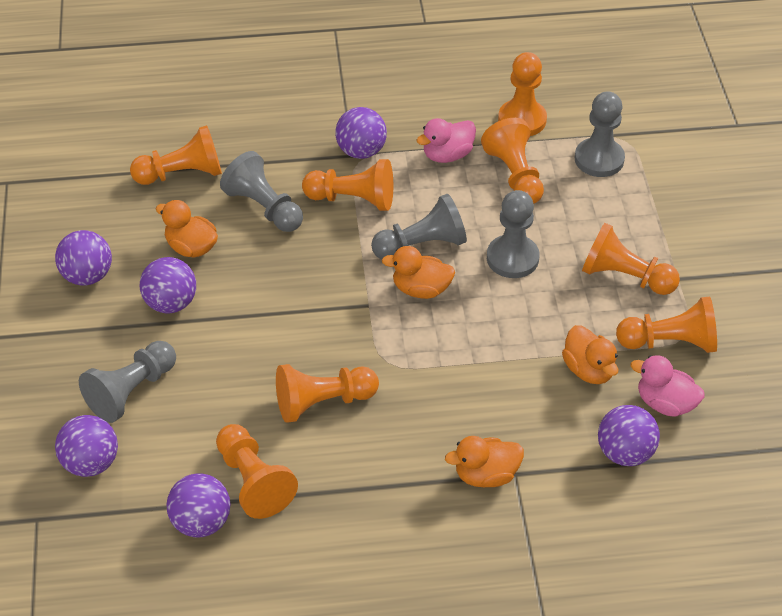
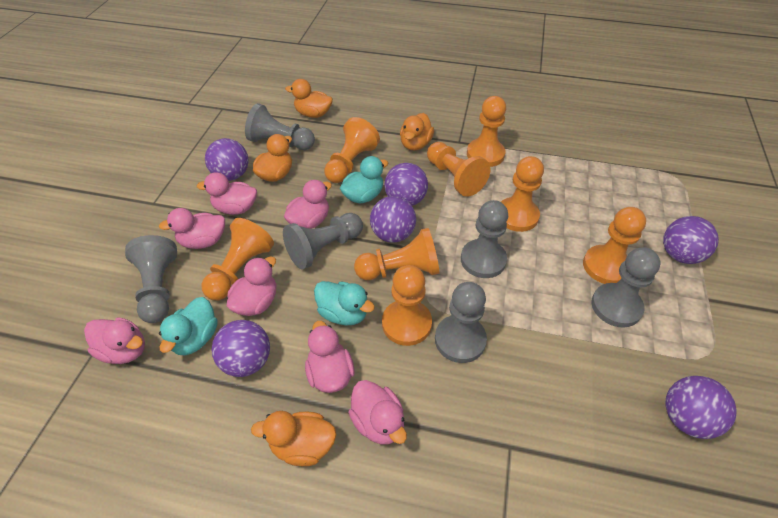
grey pawn: 5 -> 6
pink duck: 2 -> 7
turquoise duck: 0 -> 3

